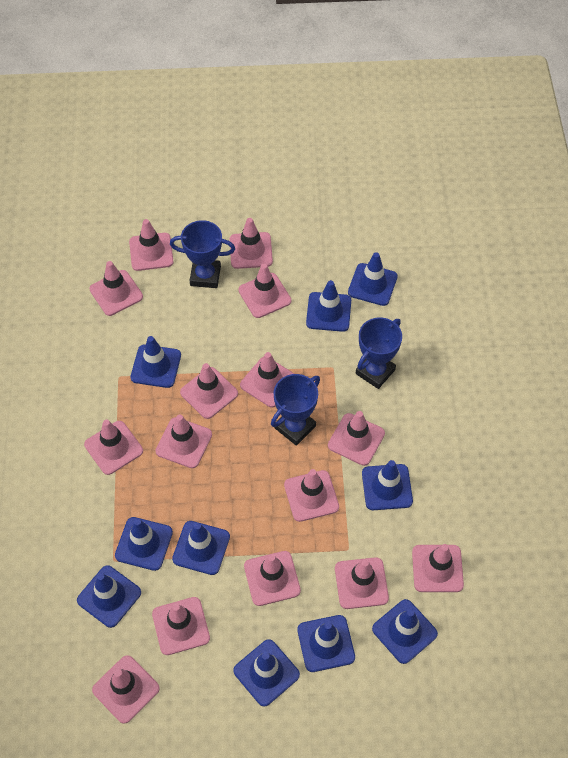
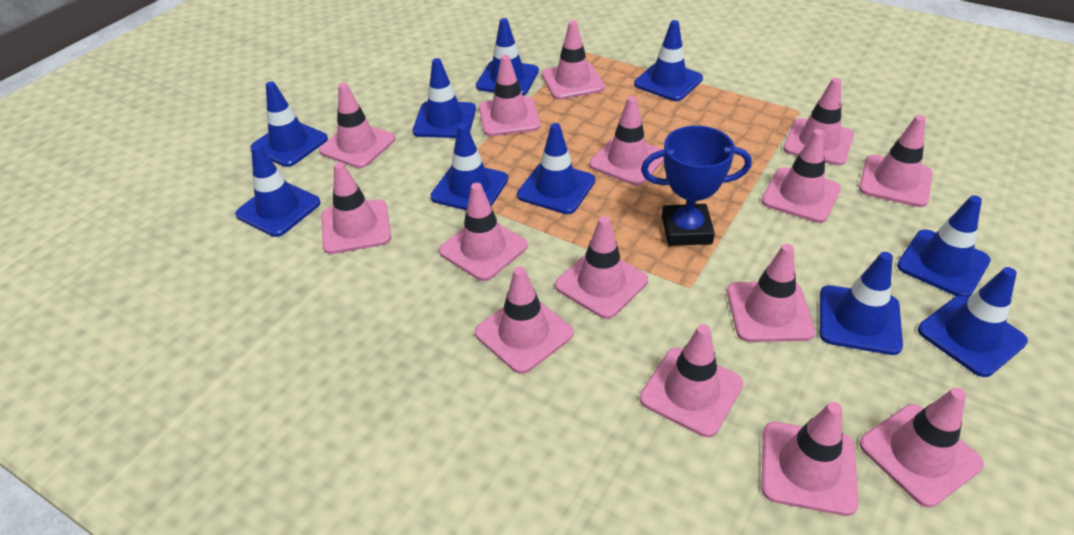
blue trophy: 3 -> 1

